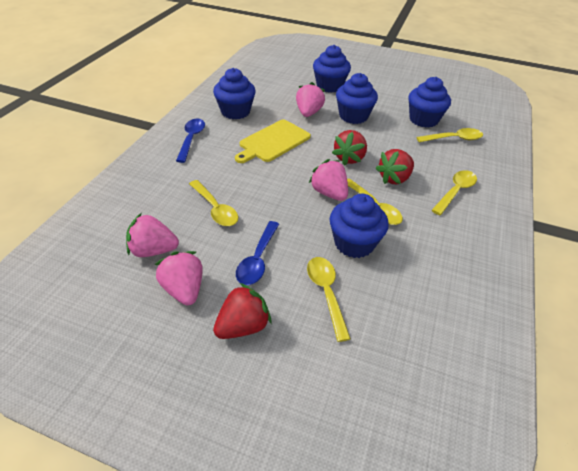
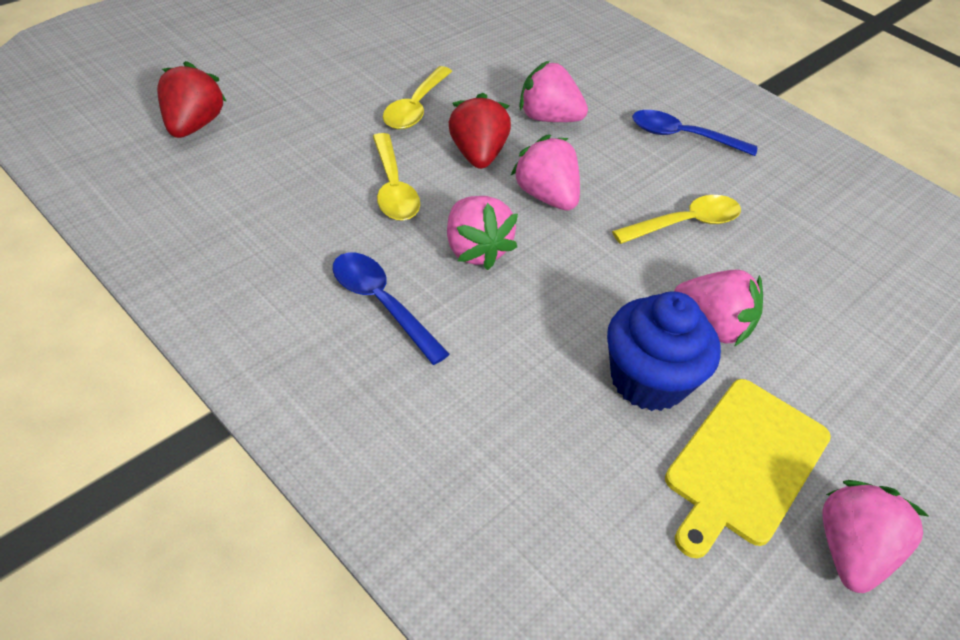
blue cupcake: 5 -> 1
pink strawberry: 4 -> 5
red strawberry: 3 -> 2
yellow spoon: 5 -> 3

